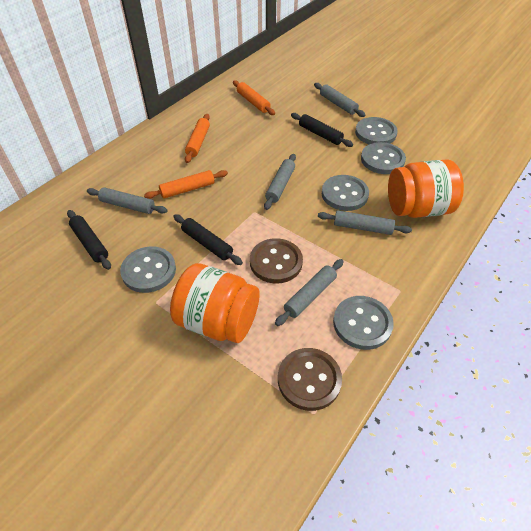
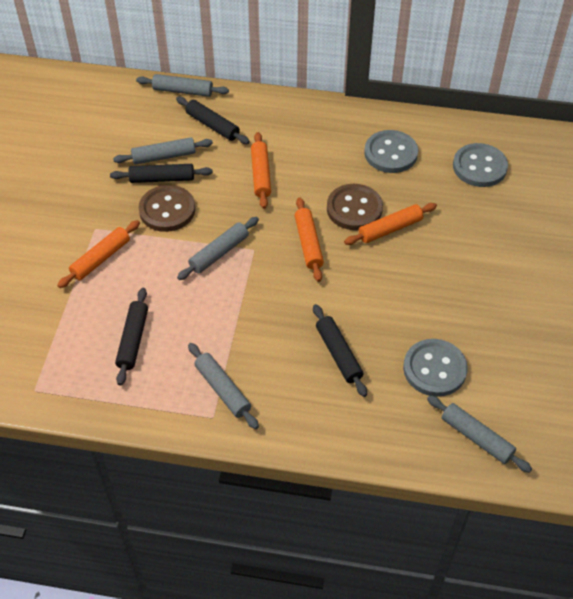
black rolling pin: 3 -> 4
grey button: 5 -> 3
orange jar: 2 -> 0
orange rolling pin: 3 -> 4

